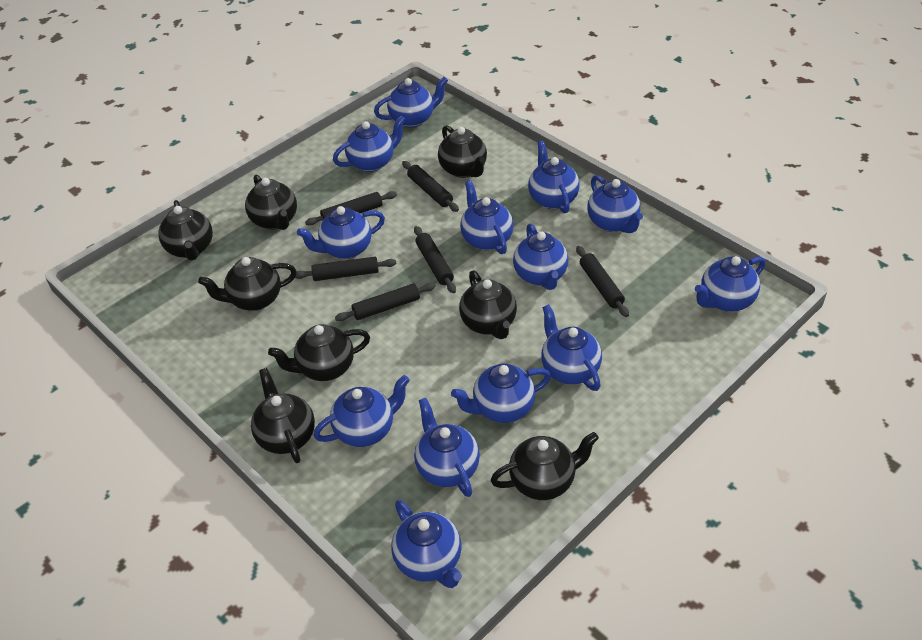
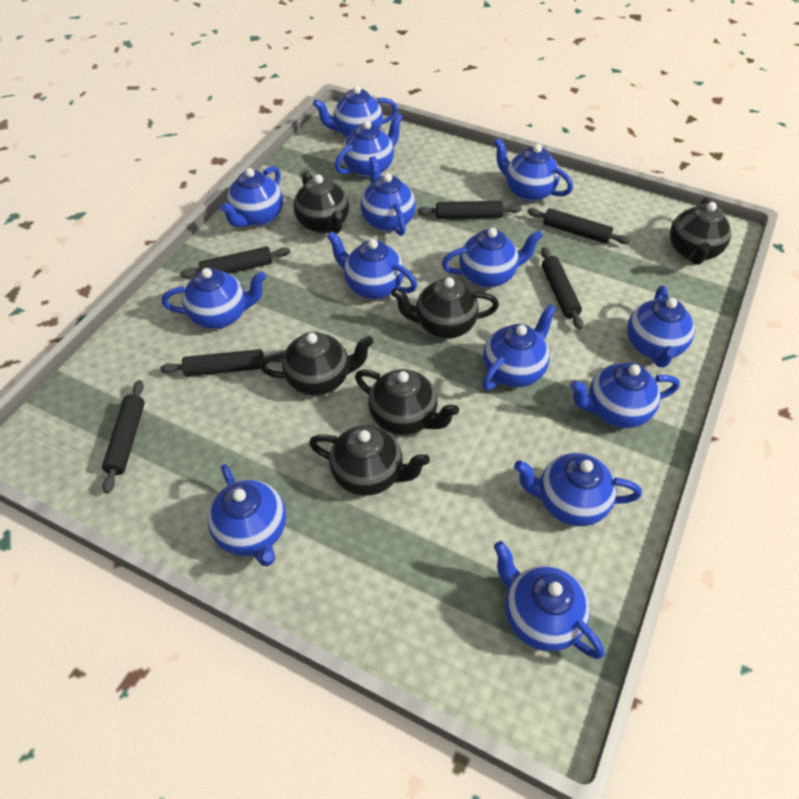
black teapot: 8 -> 6
blue teapot: 13 -> 14

